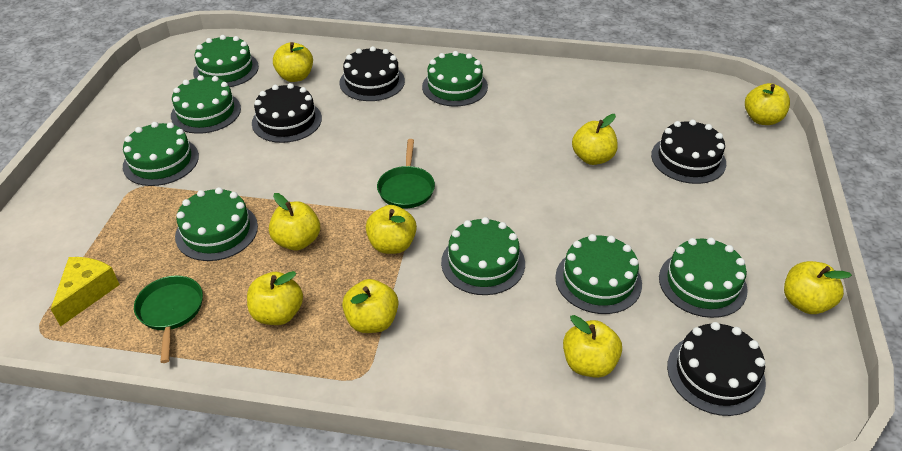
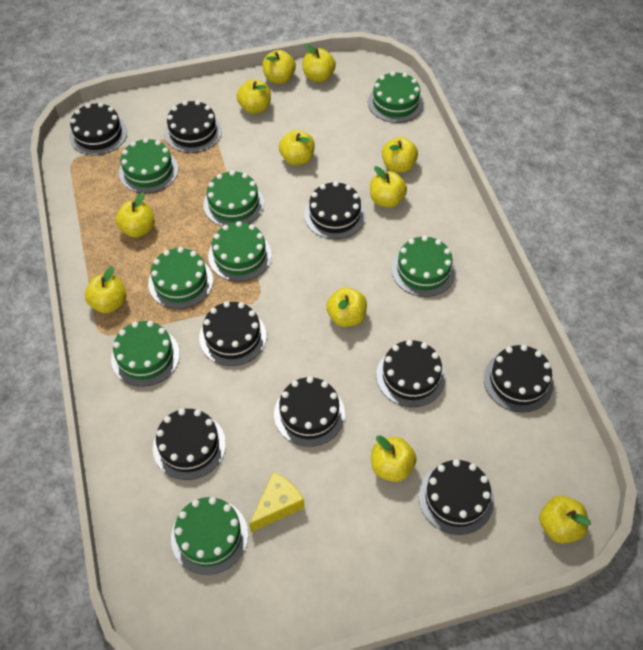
black cake: 4 -> 9
green pan: 2 -> 0
yellow apple: 9 -> 11

